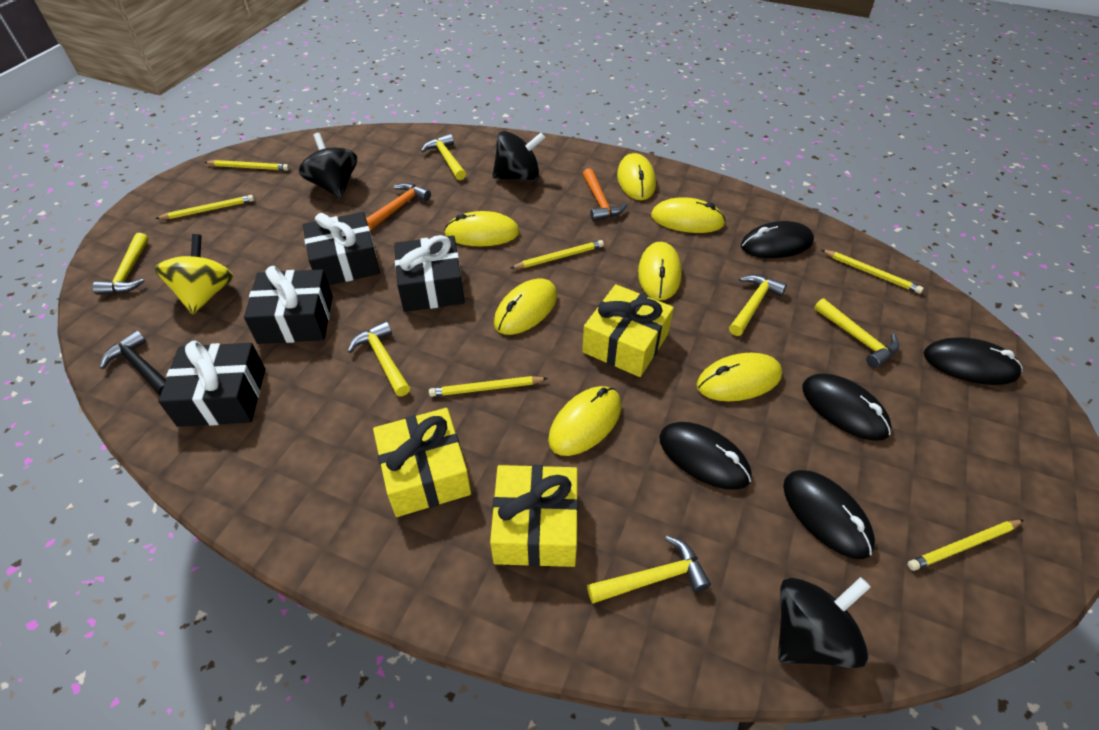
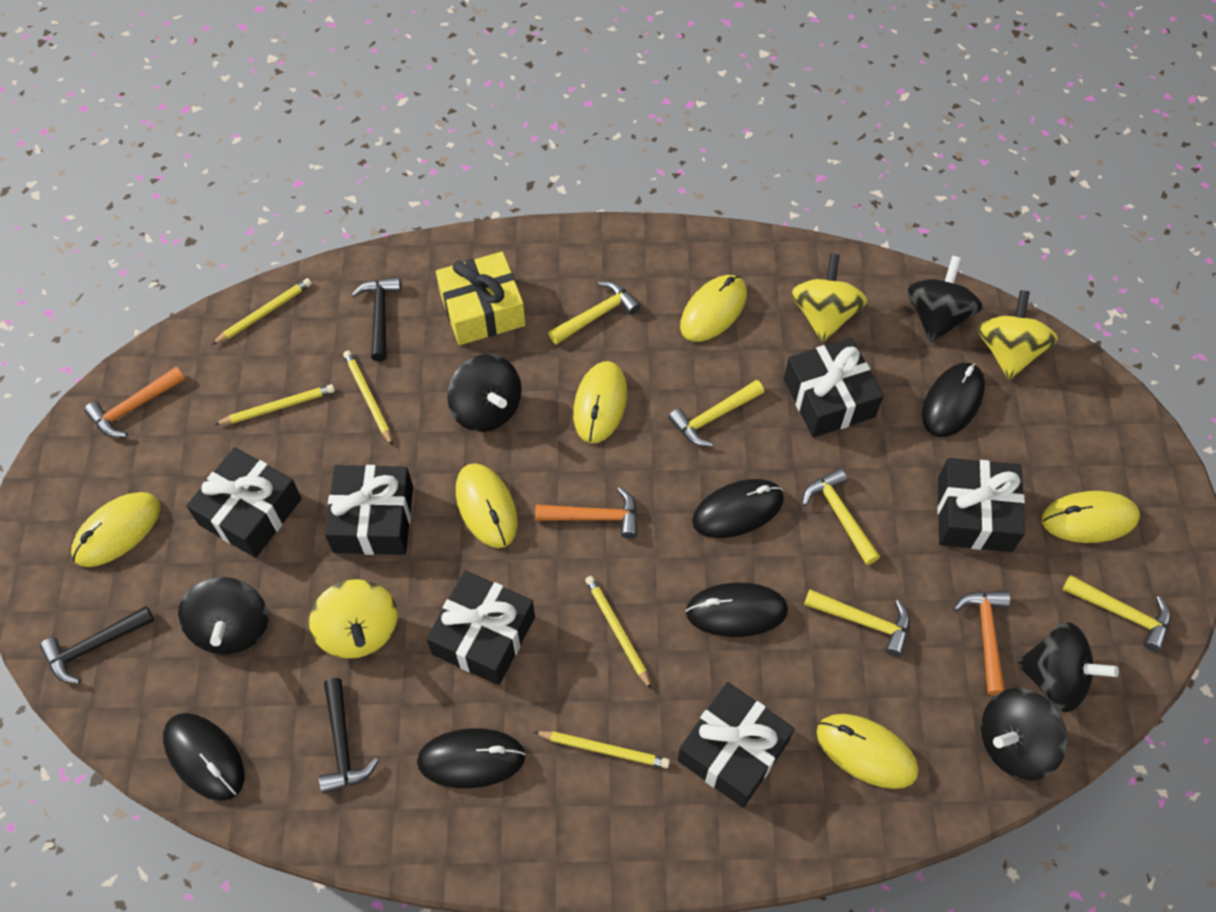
black gift: 4 -> 6
black hammer: 1 -> 3
black spinning top: 3 -> 5
orange hammer: 2 -> 3
yellow gift: 3 -> 1
yellow hammer: 6 -> 5
yellow mouse: 7 -> 6
yellow pencil: 6 -> 5
yellow spinning top: 1 -> 3

